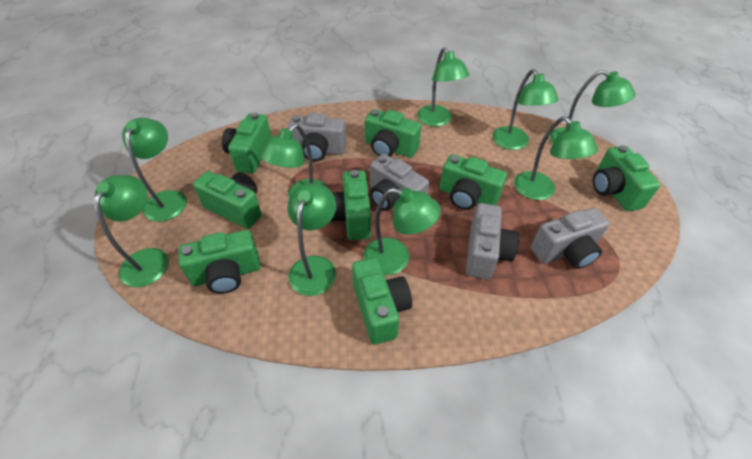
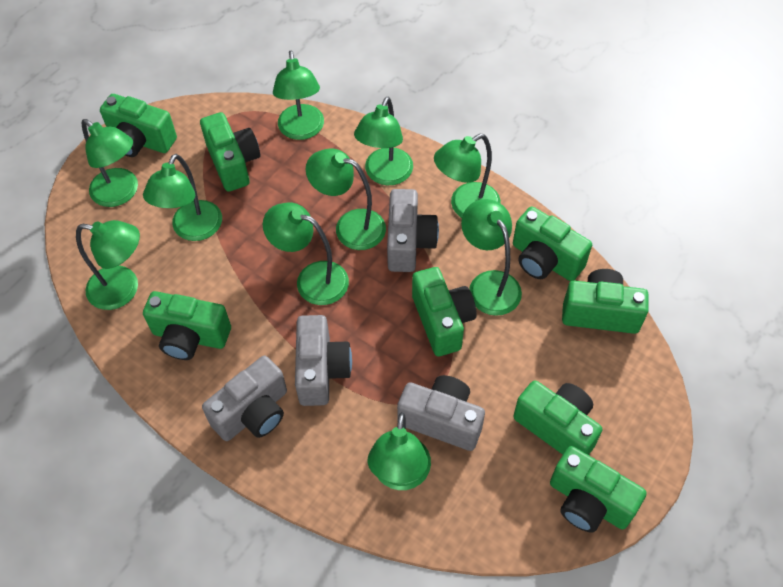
green lamp: 9 -> 10

